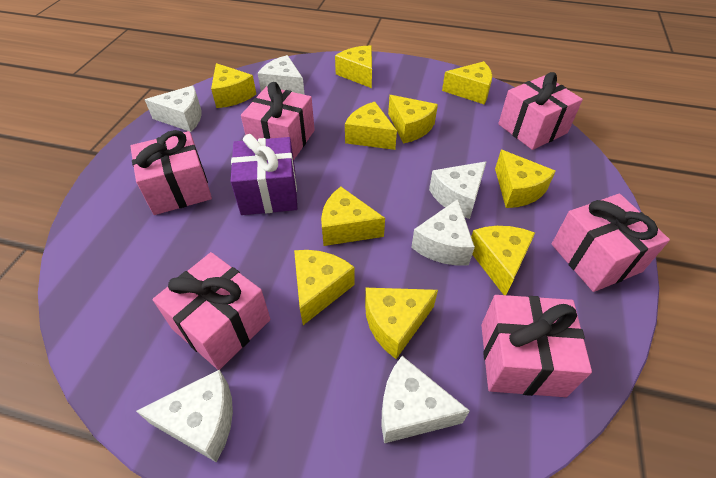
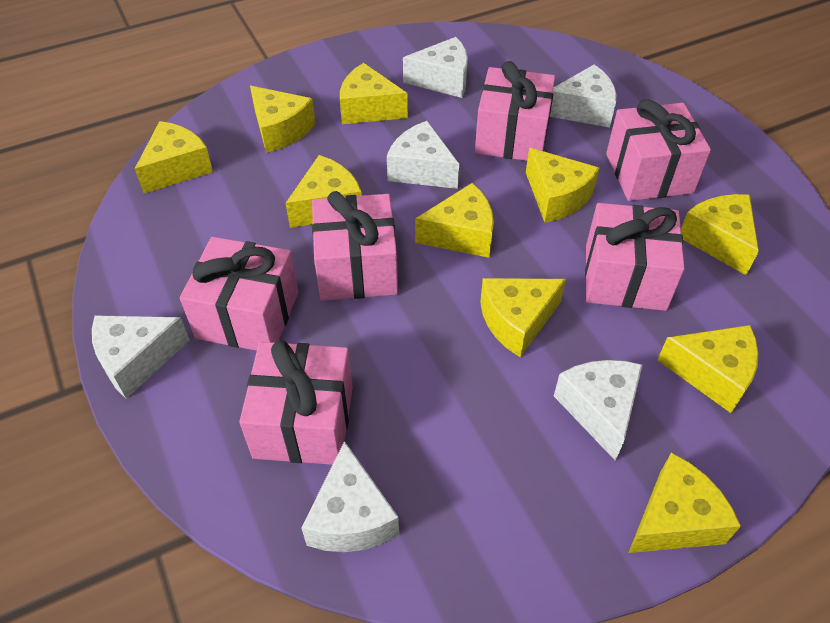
purple gift: 1 -> 0

